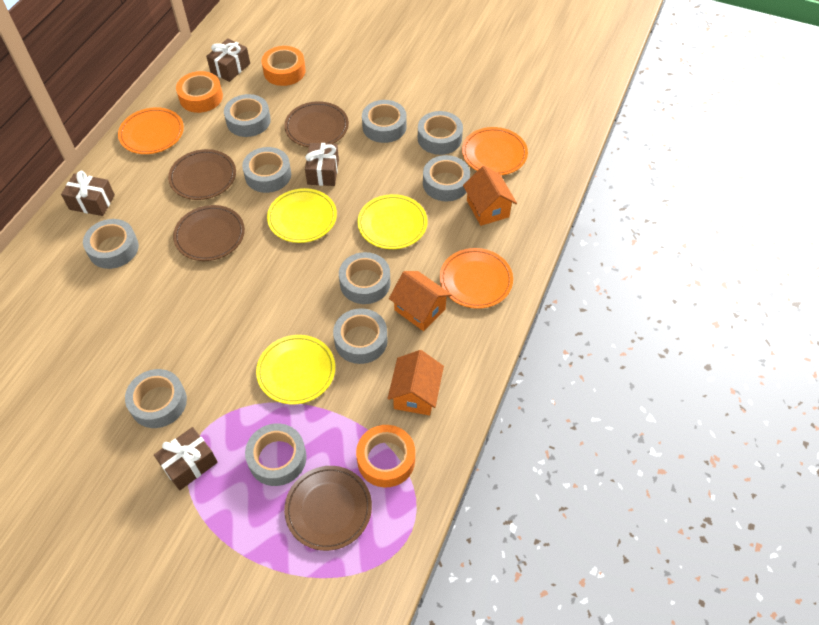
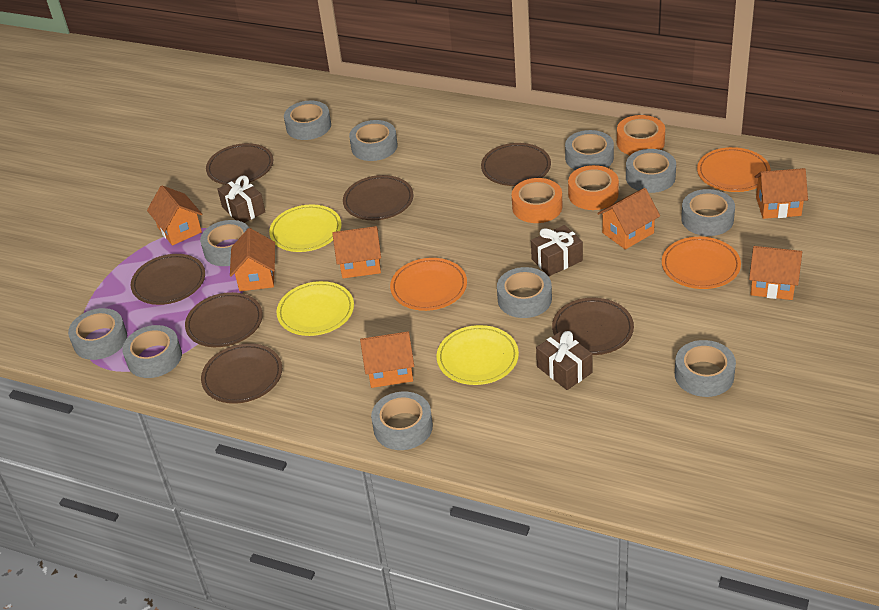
brown gift: 4 -> 3
brown plate: 4 -> 7
grey tape: 10 -> 11
orange house: 3 -> 7

